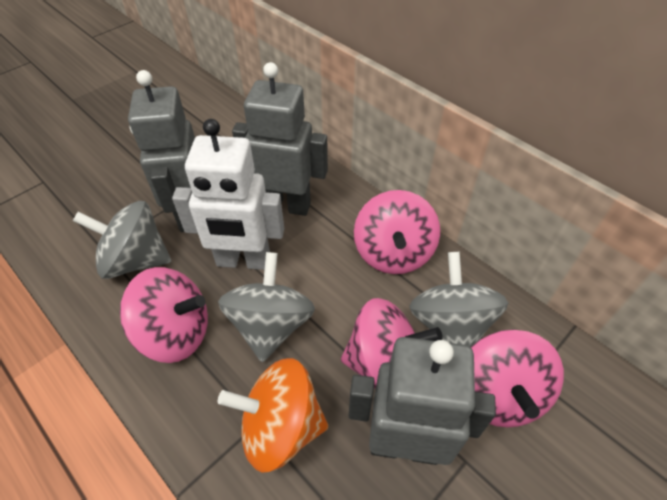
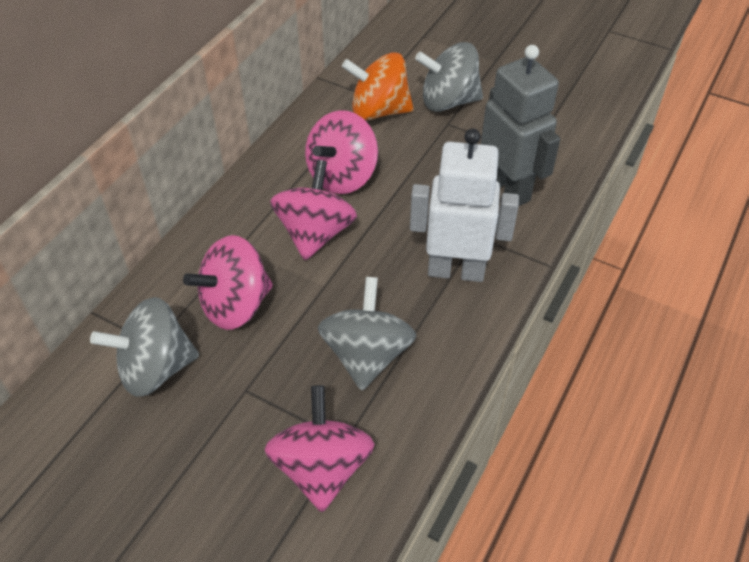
grey robot: 3 -> 1

